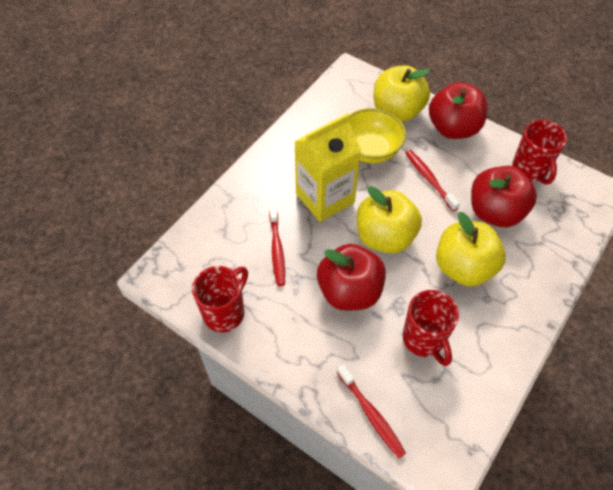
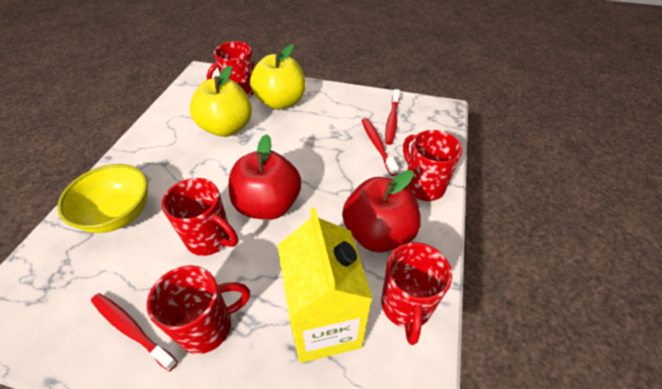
red apple: 3 -> 2
red mug: 3 -> 5
yellow apple: 3 -> 2

